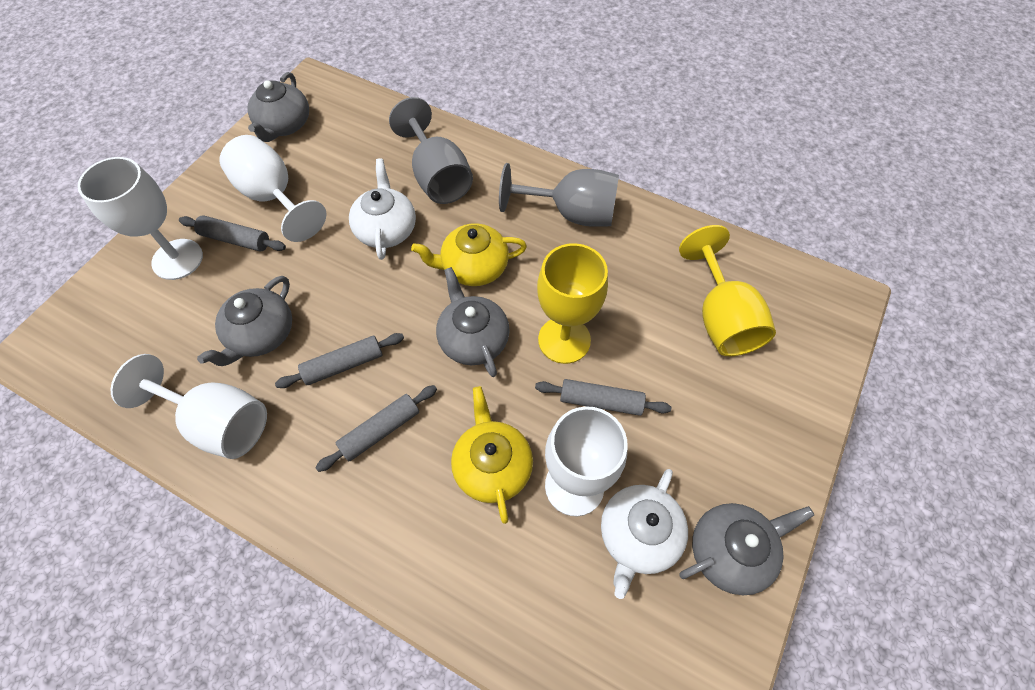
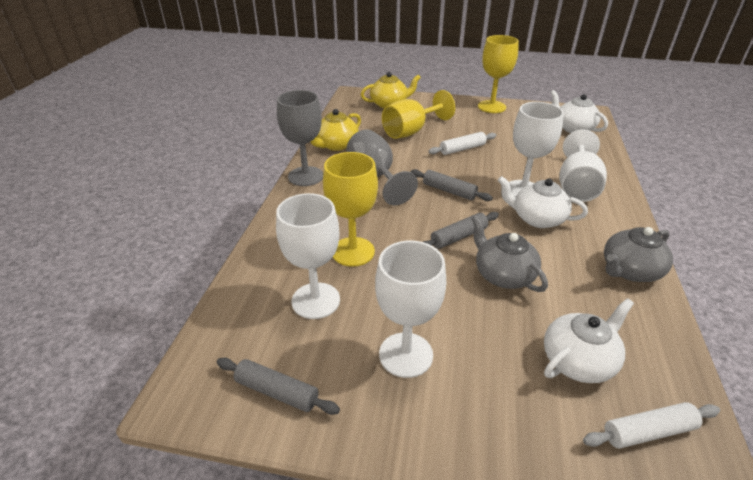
grey rolling pin: 4 -> 3
grey teapot: 4 -> 2
white rolling pin: 0 -> 2
white teapot: 2 -> 3
yellow goblet: 2 -> 3

